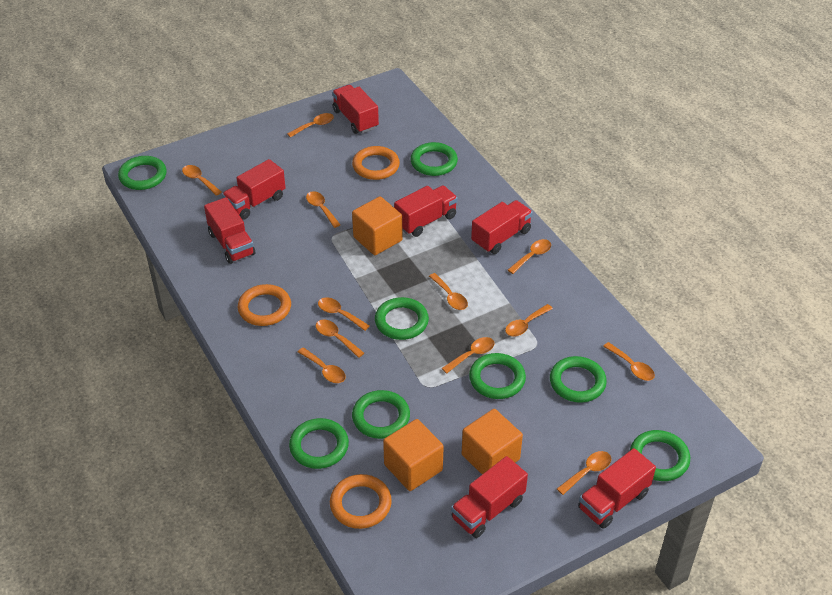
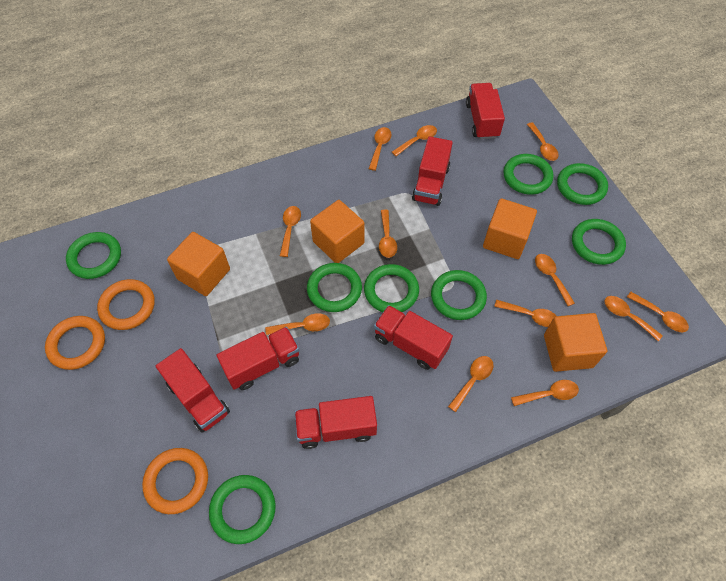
orange cube: 3 -> 4
red truck: 7 -> 6

